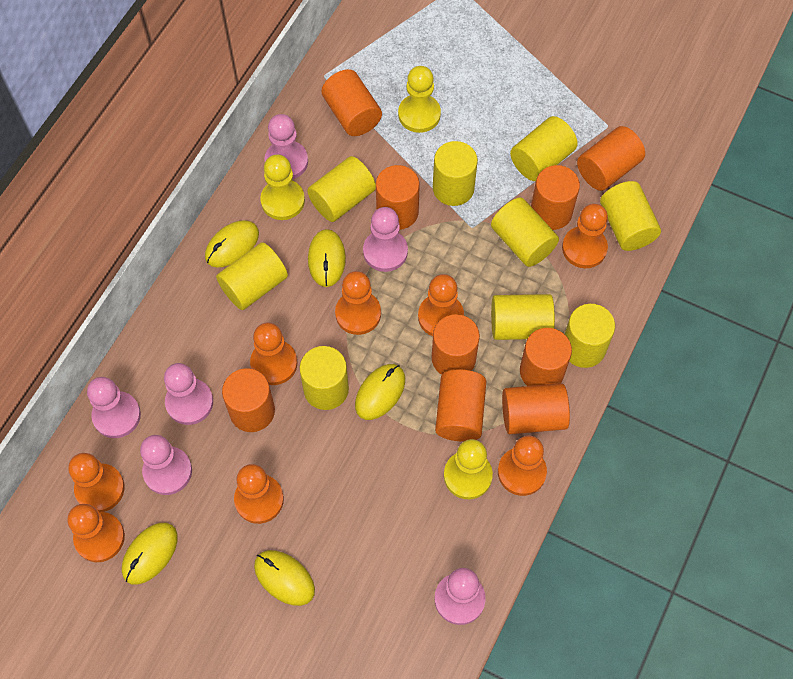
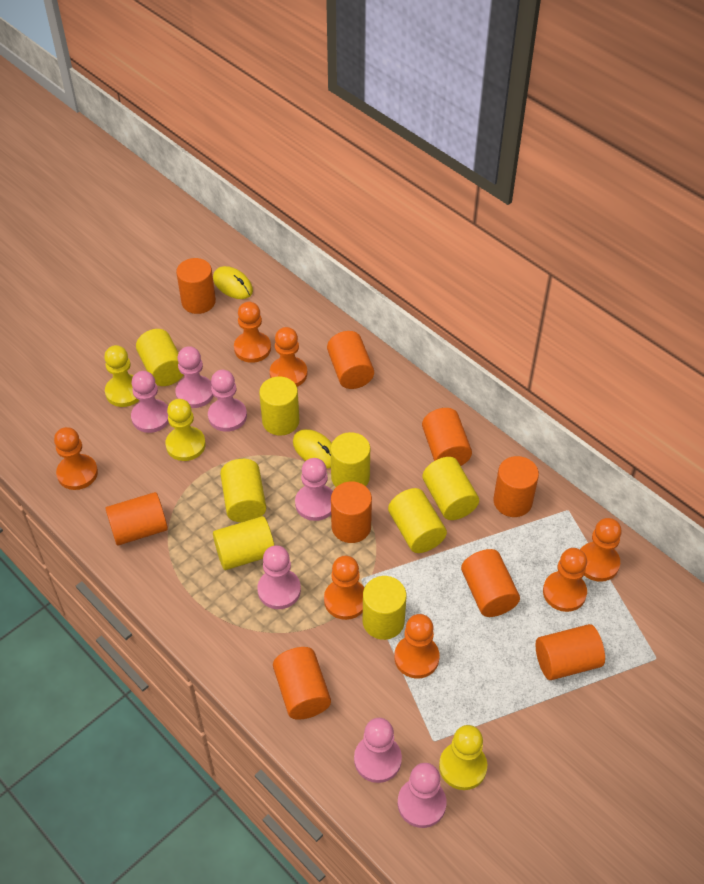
orange pawn: 8 -> 7
pink pawn: 6 -> 7
yellow cylinder: 9 -> 8
yellow mouse: 5 -> 2

